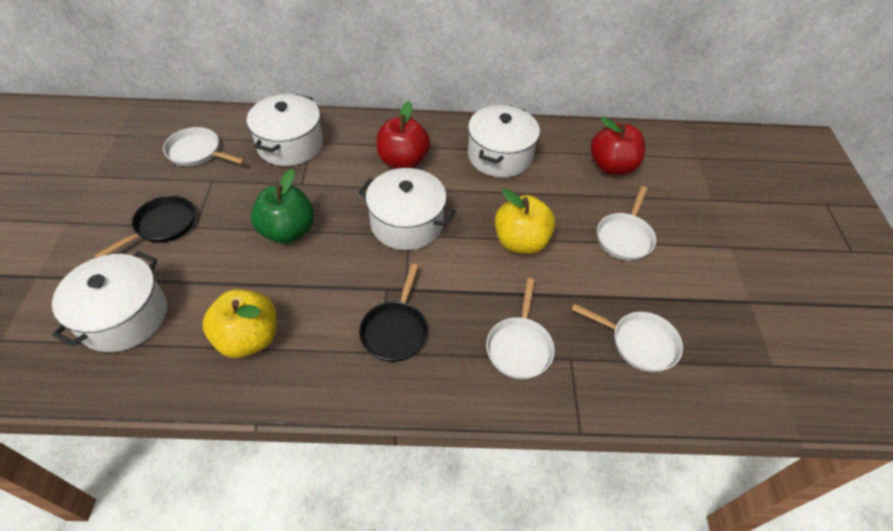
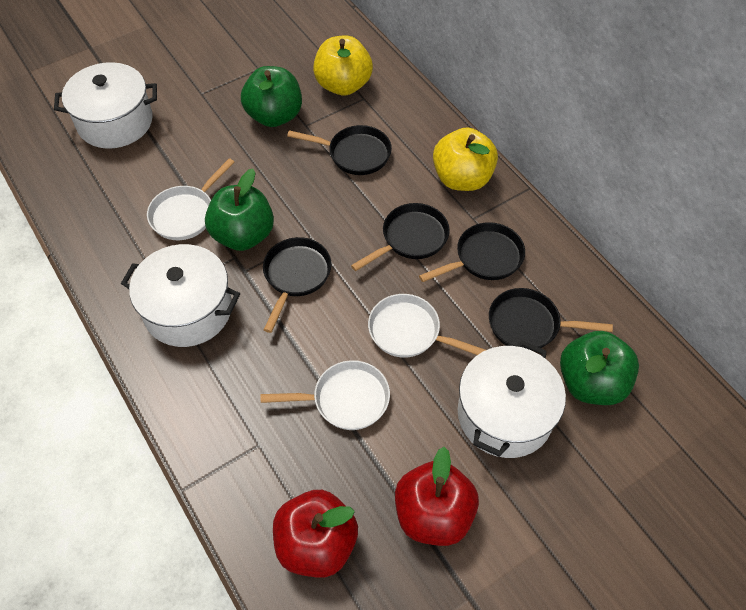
black pan: 2 -> 5
green apple: 1 -> 3
white pan: 4 -> 3
white pot: 4 -> 3

